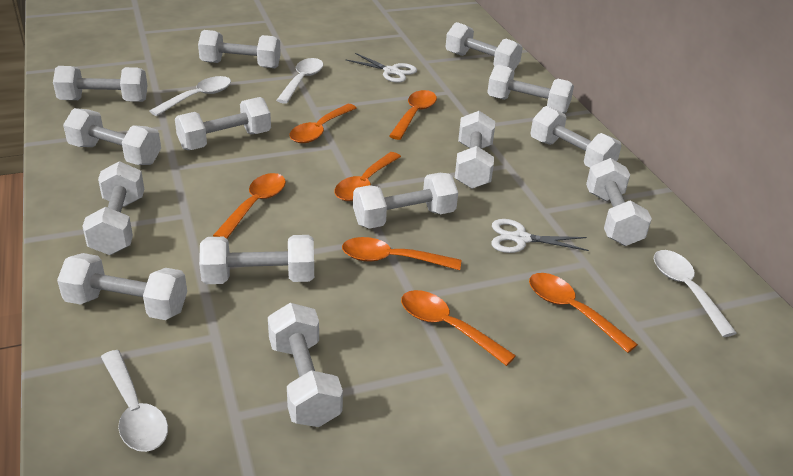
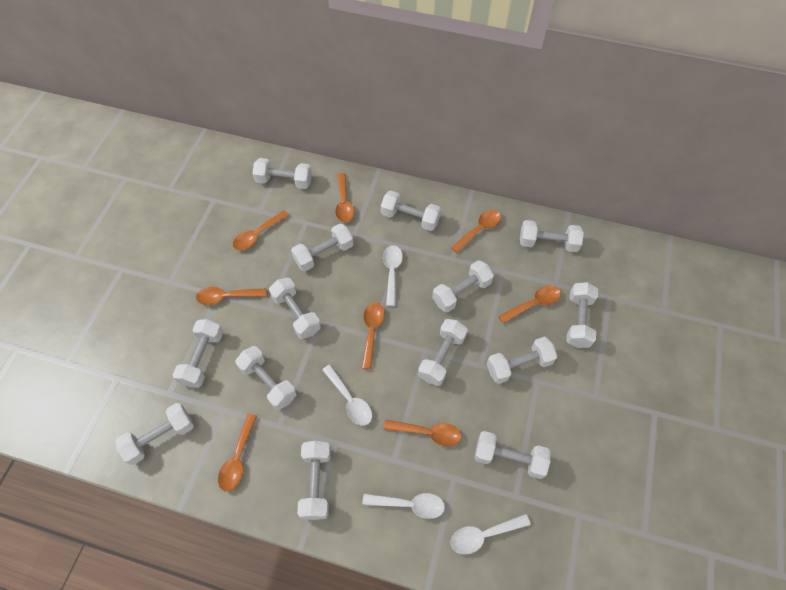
orange spoon: 7 -> 8
white scissors: 2 -> 0

